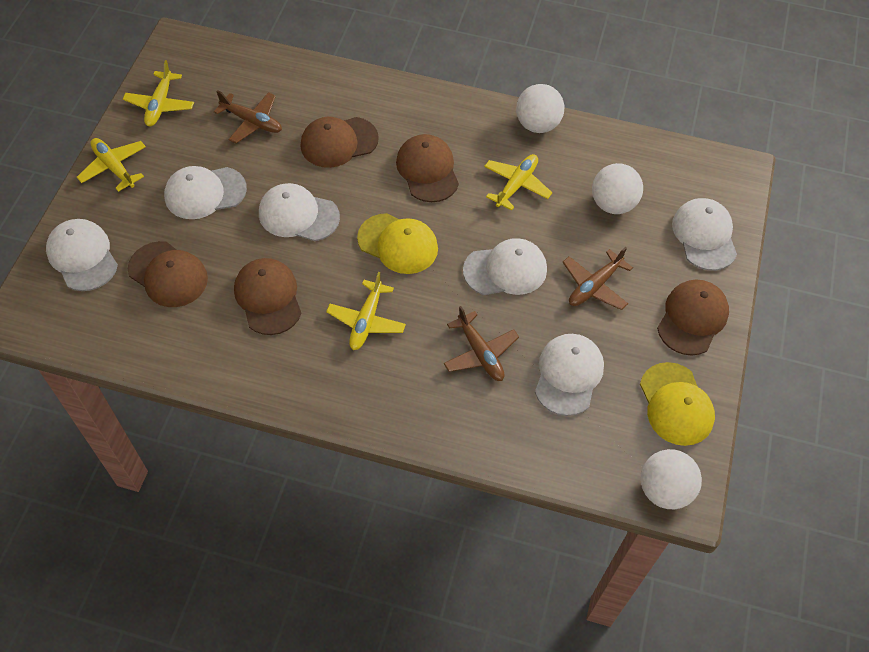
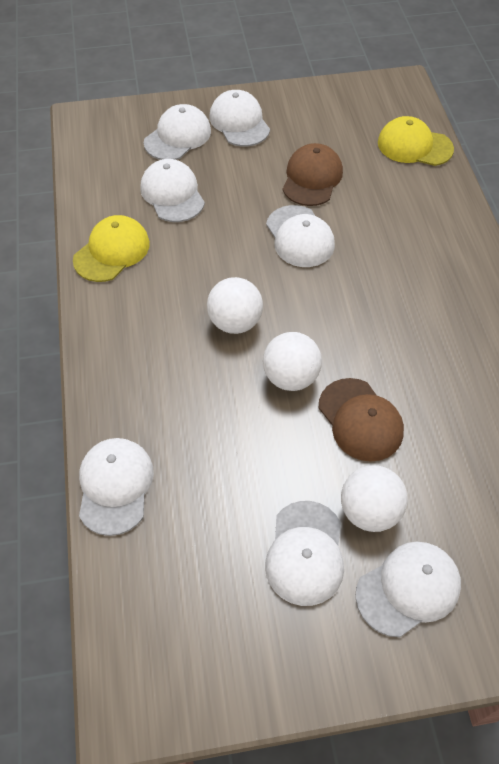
brown cap: 5 -> 2
brown plane: 3 -> 0
white cap: 6 -> 7
yellow plane: 4 -> 0

